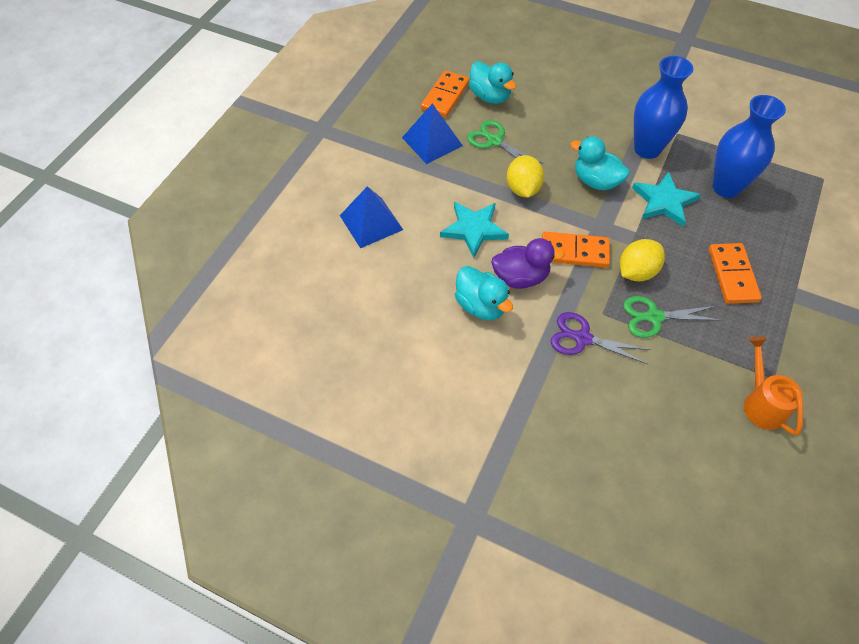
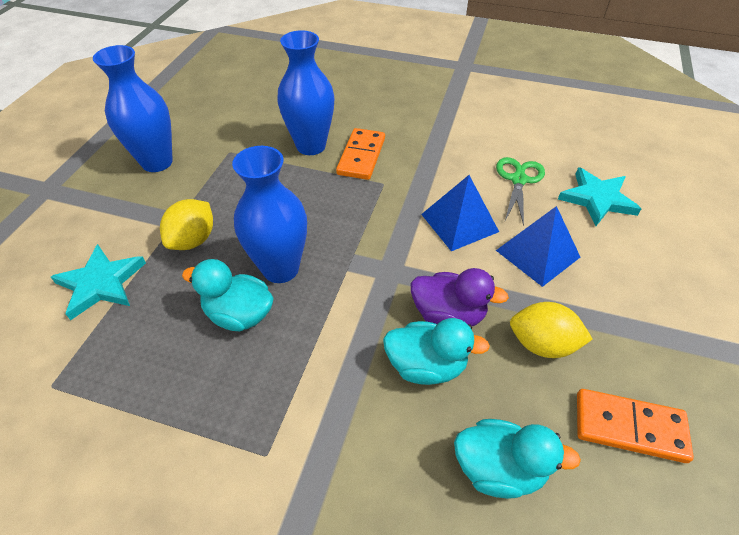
blue vase: 2 -> 3
green scissors: 2 -> 1
orange domino: 3 -> 2
orange watering can: 1 -> 0
purple scissors: 1 -> 0

